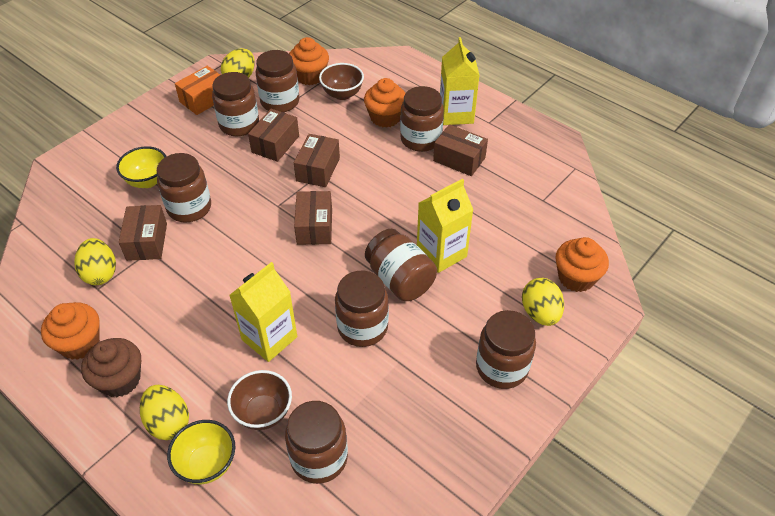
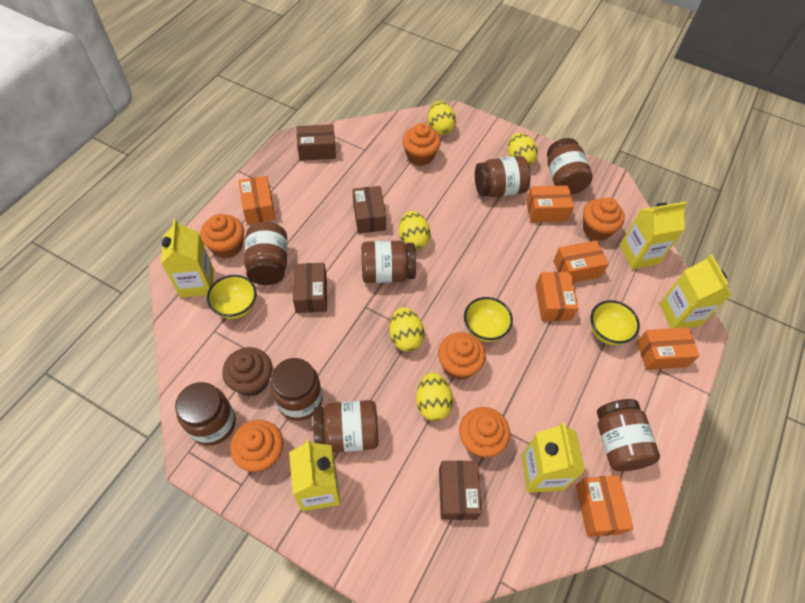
brown bowl: 2 -> 0
brown box: 5 -> 4
orange box: 1 -> 6
orange cupcake: 4 -> 6
yellow bowl: 2 -> 3
yellow carton: 3 -> 5
yellow egg: 4 -> 5

